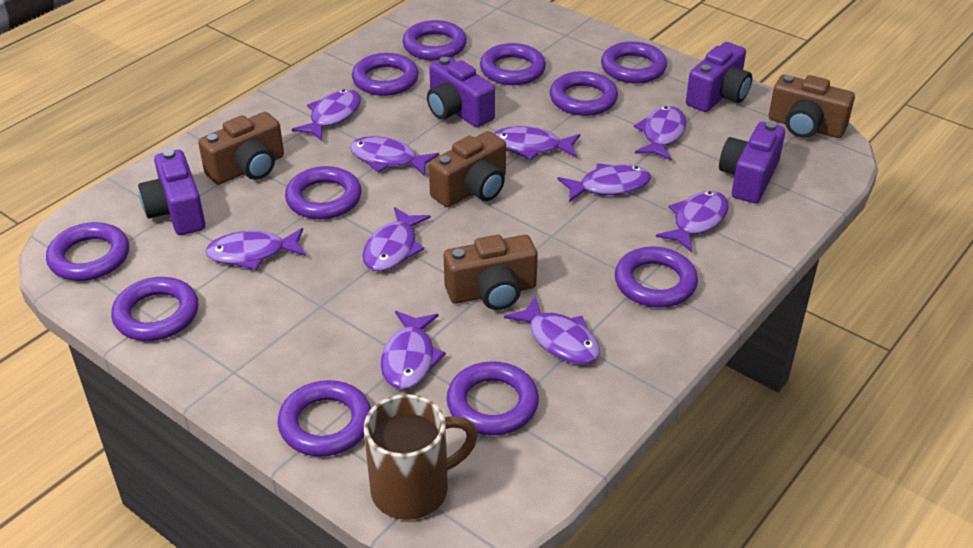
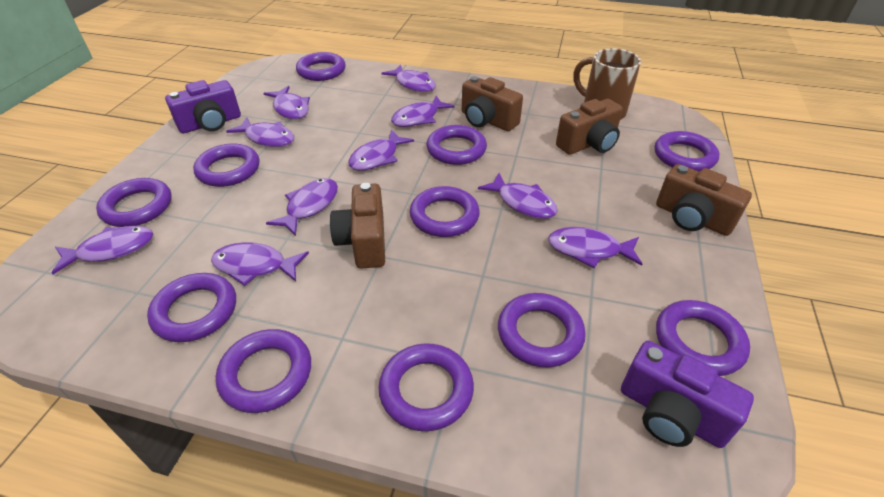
purple camera: 4 -> 2

